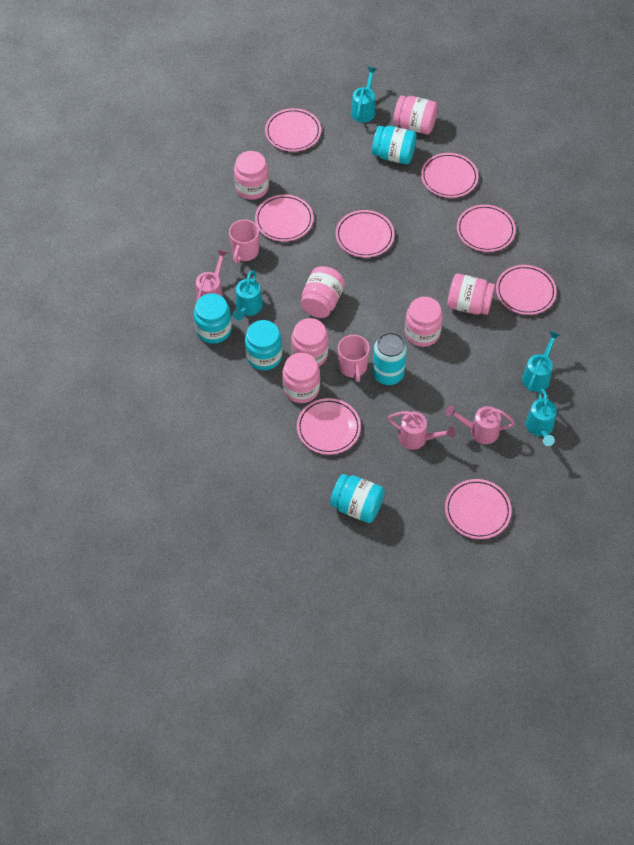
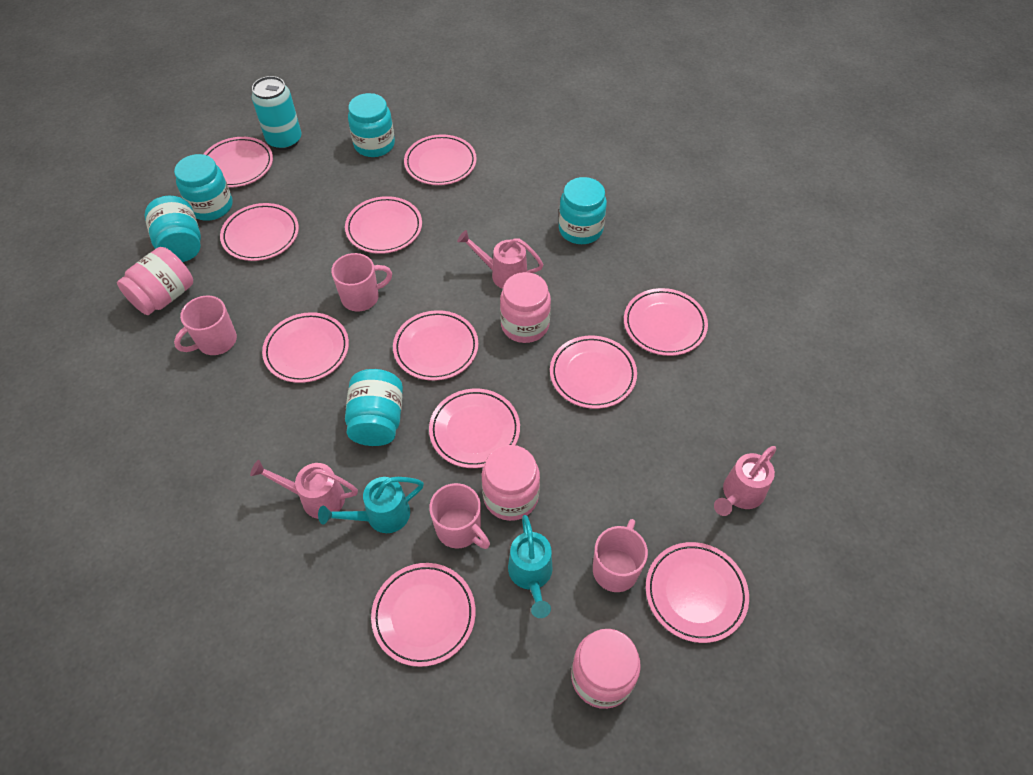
pink jar: 7 -> 4
pink mug: 2 -> 4
pink plate: 8 -> 11
turquoise jar: 4 -> 5
turquoise watering can: 4 -> 2

